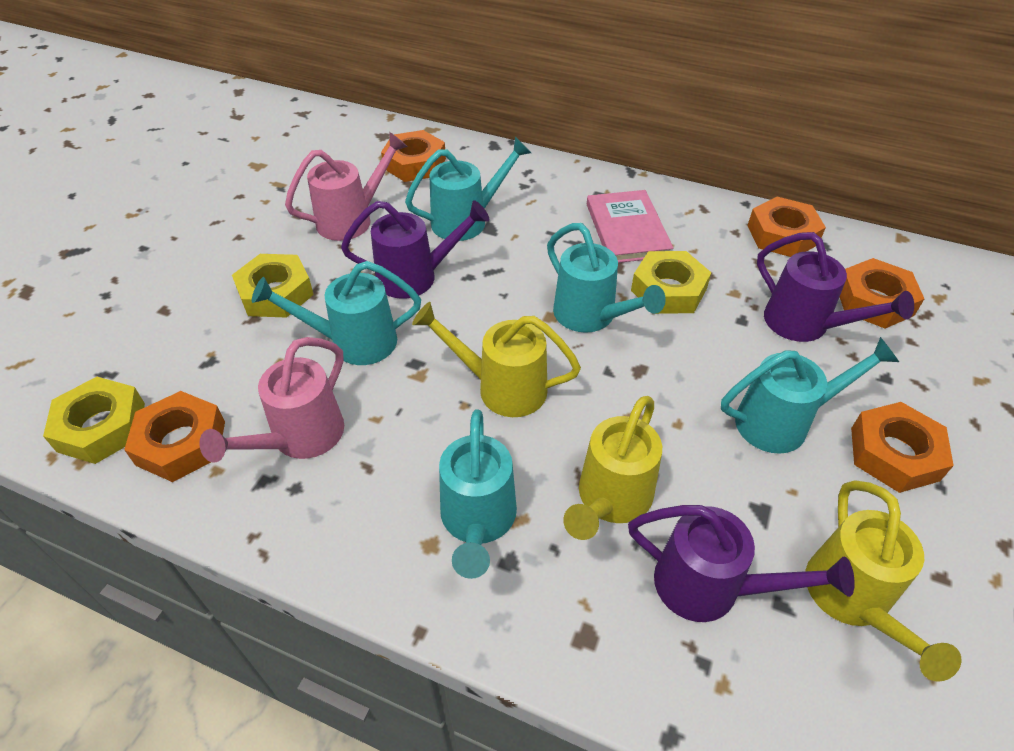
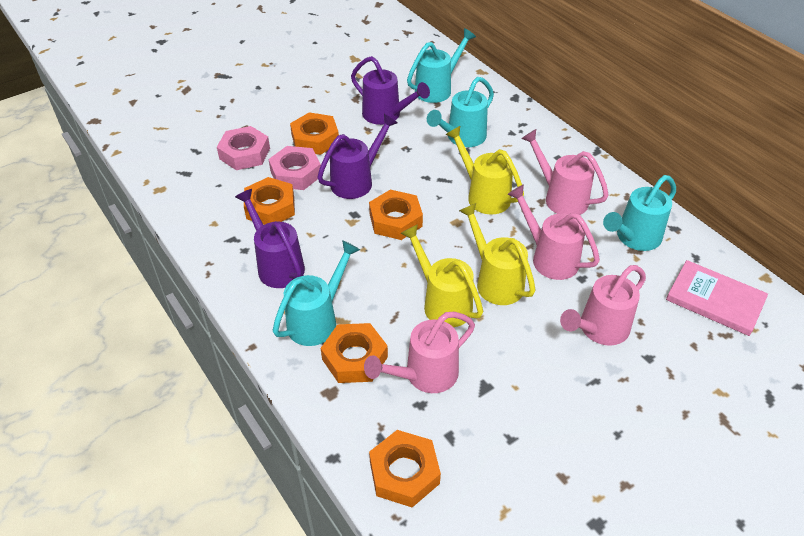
pink nut: 0 -> 2
pink watering can: 2 -> 4
turquoise watering can: 5 -> 4
yellow nut: 3 -> 0

